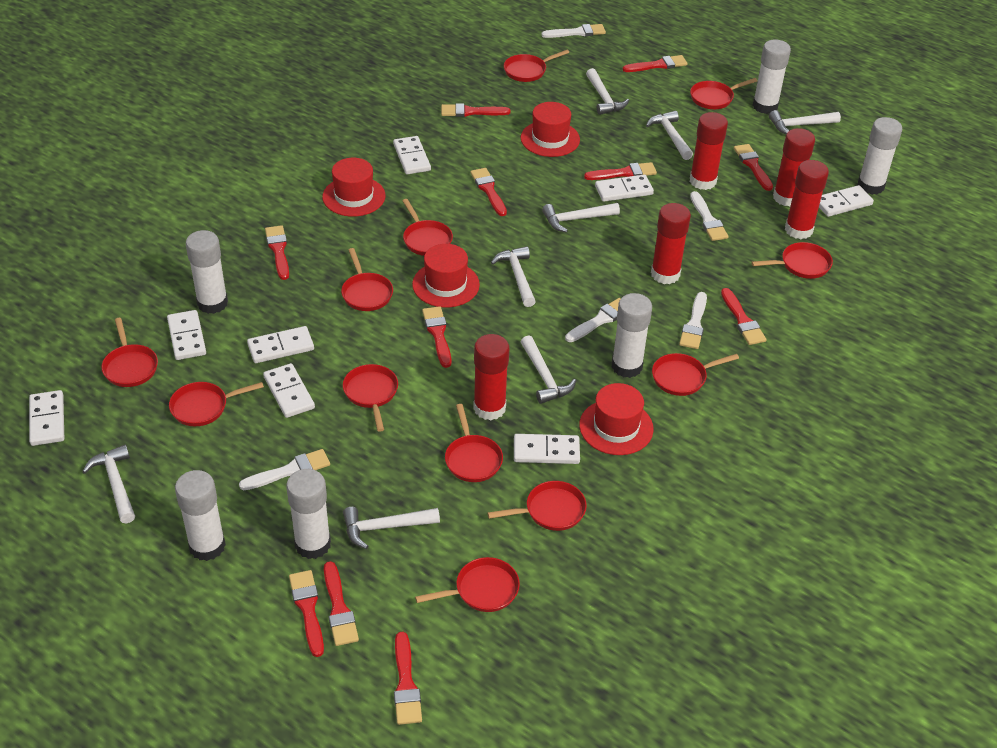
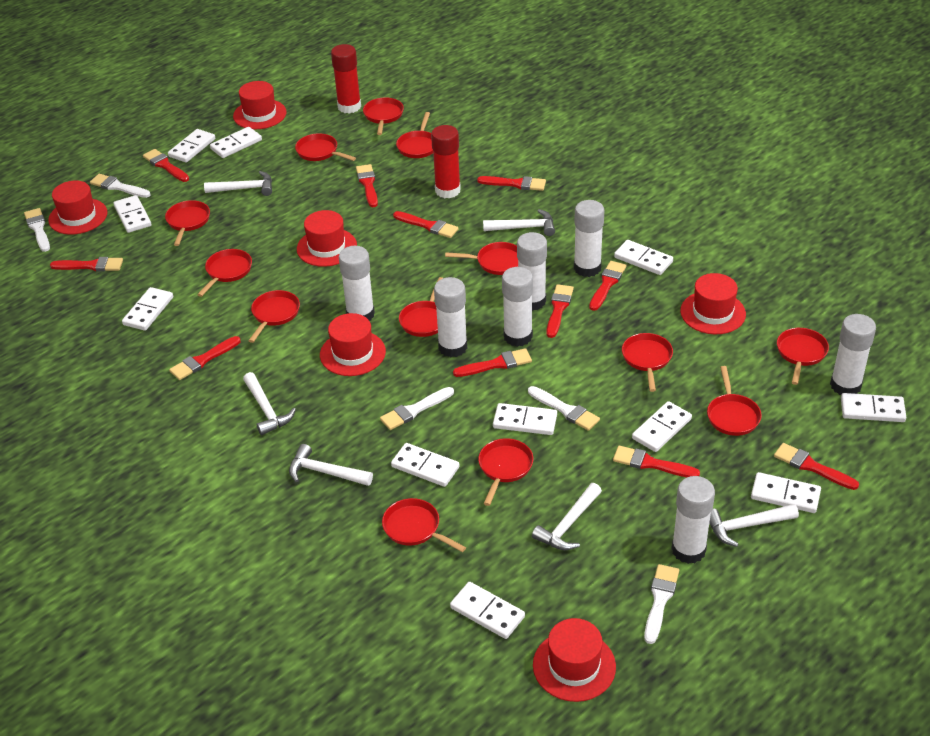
red glue stick: 5 -> 2
red hat: 4 -> 6
red pan: 12 -> 13
white domino: 8 -> 11
white glue stick: 6 -> 7
white hammer: 8 -> 6

